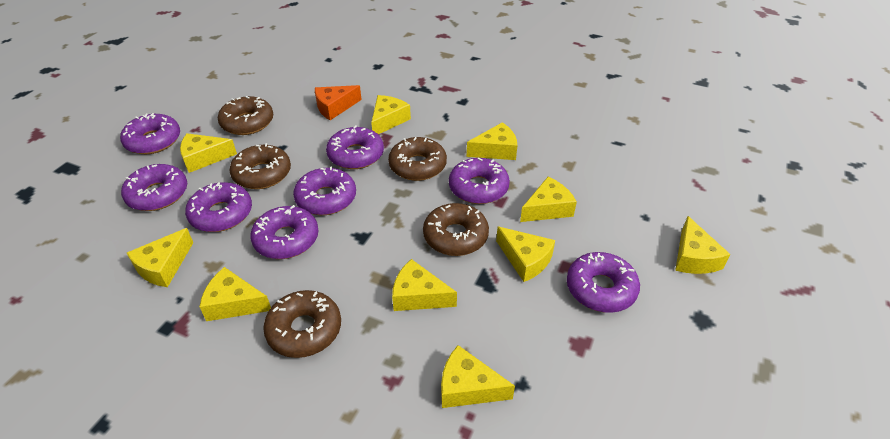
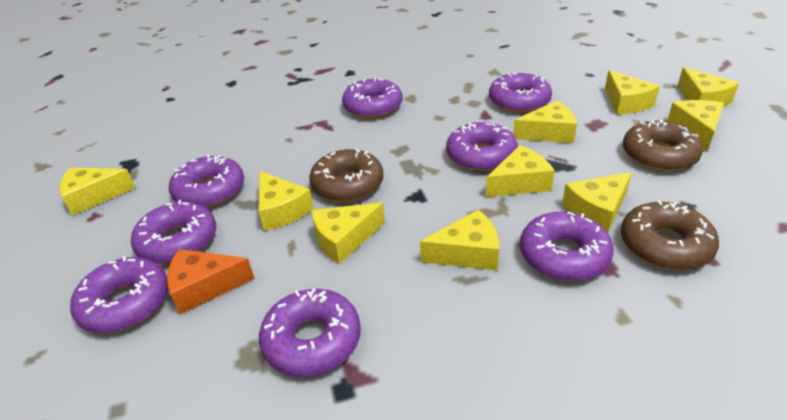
brown donut: 5 -> 3

